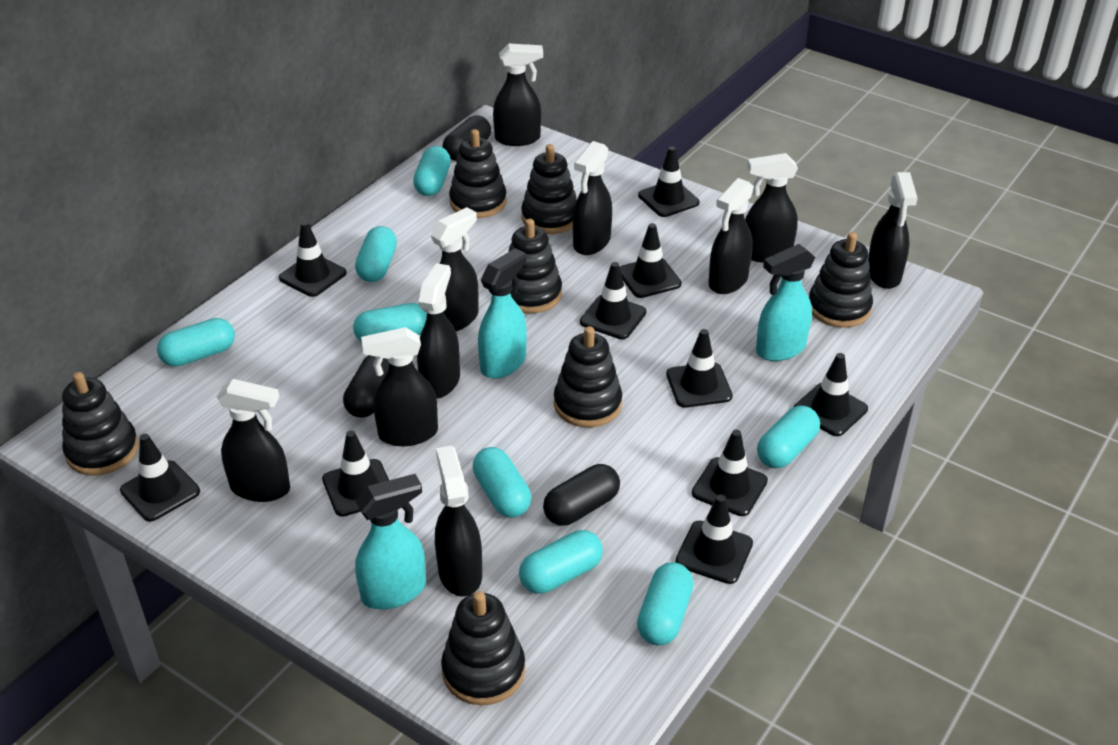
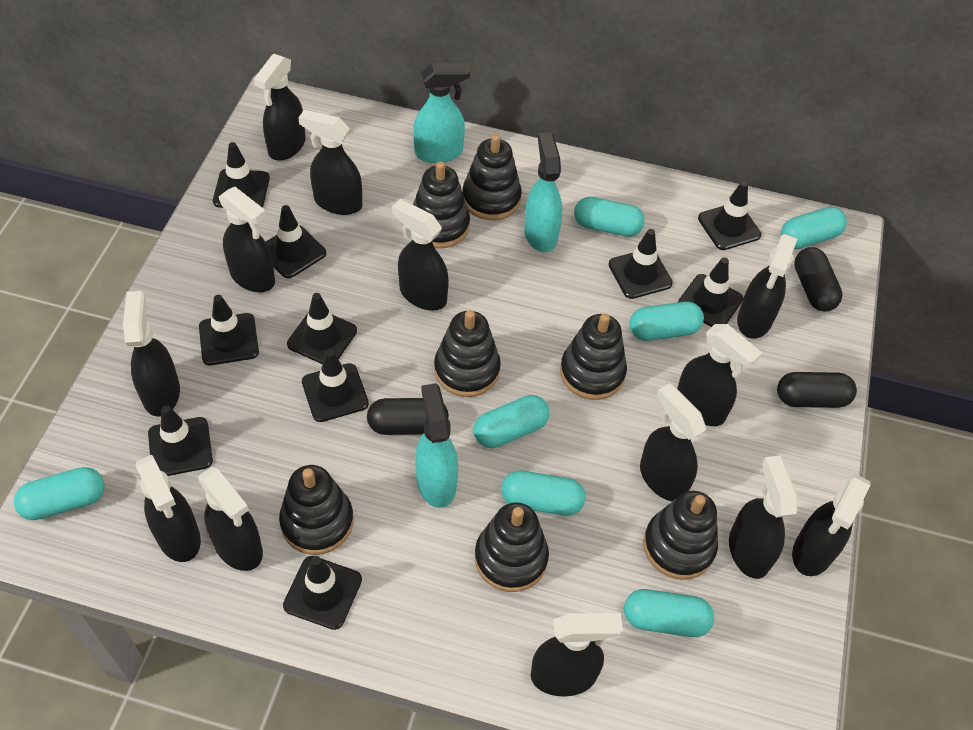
black spray bottle: 10 -> 13
turquoise capsule: 8 -> 7

